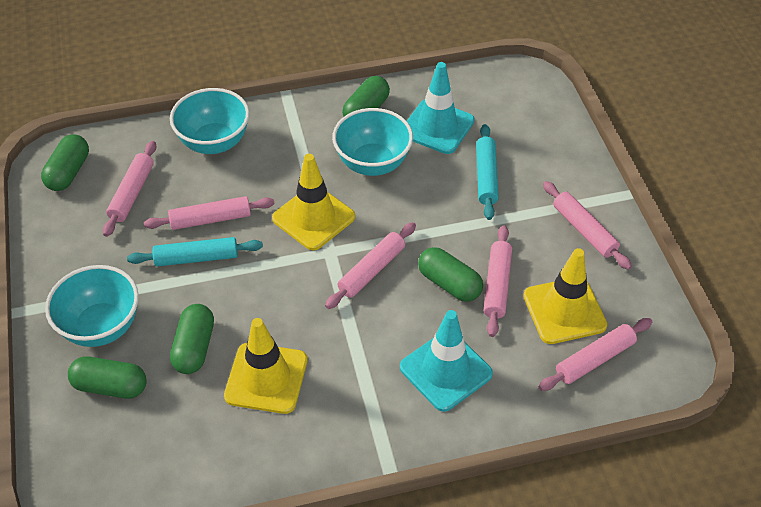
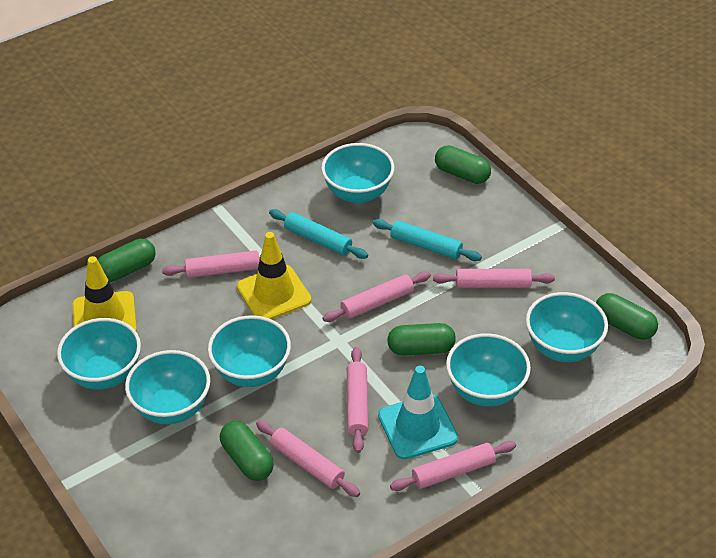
turquoise bowl: 3 -> 6
turquoise traffic cone: 2 -> 1
yellow traffic cone: 3 -> 2

